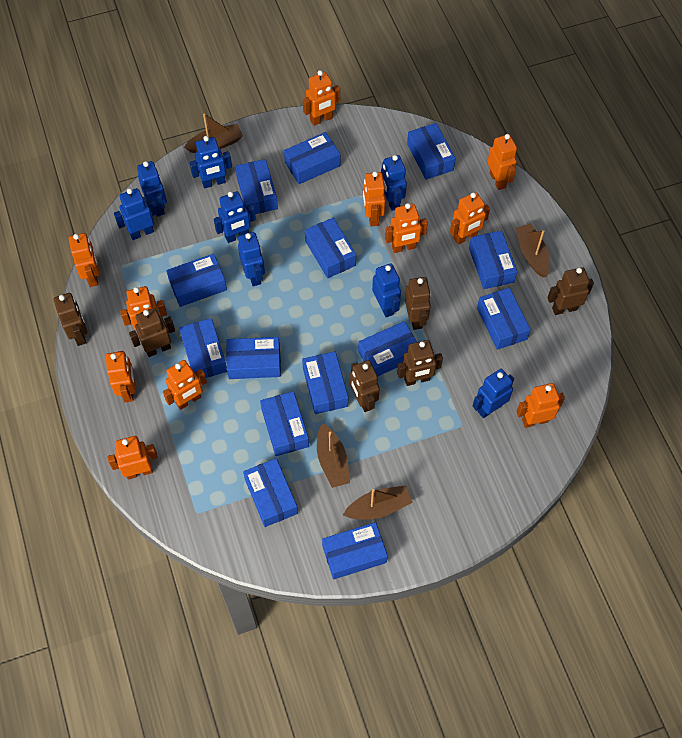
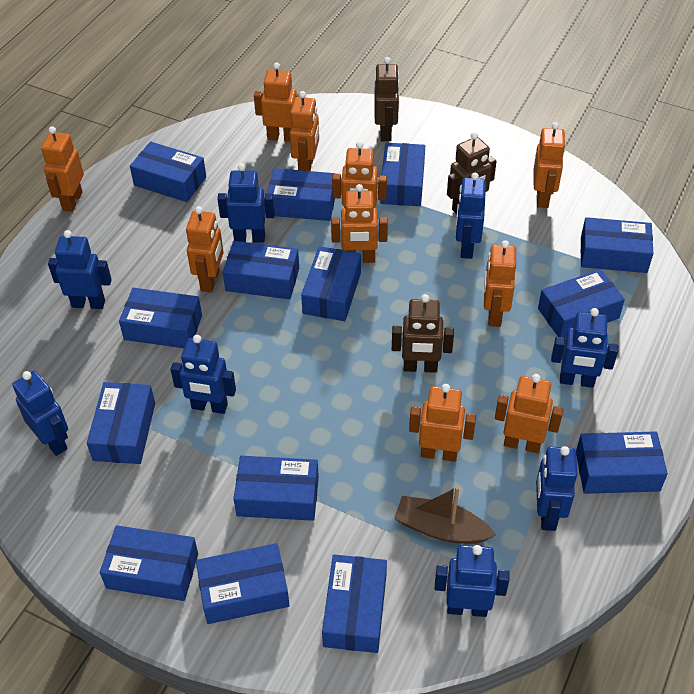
brown boat: 4 -> 1
brown robot: 6 -> 3
orange robot: 11 -> 10

